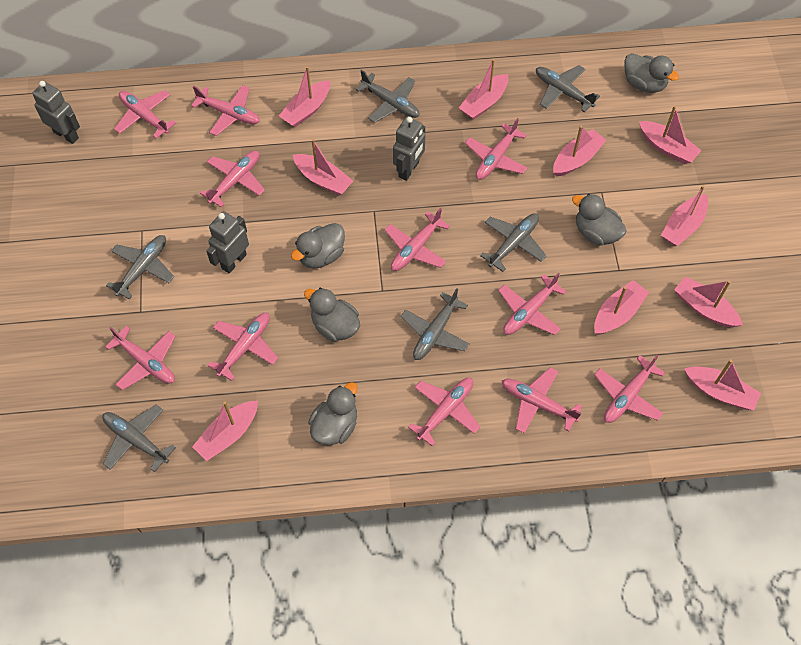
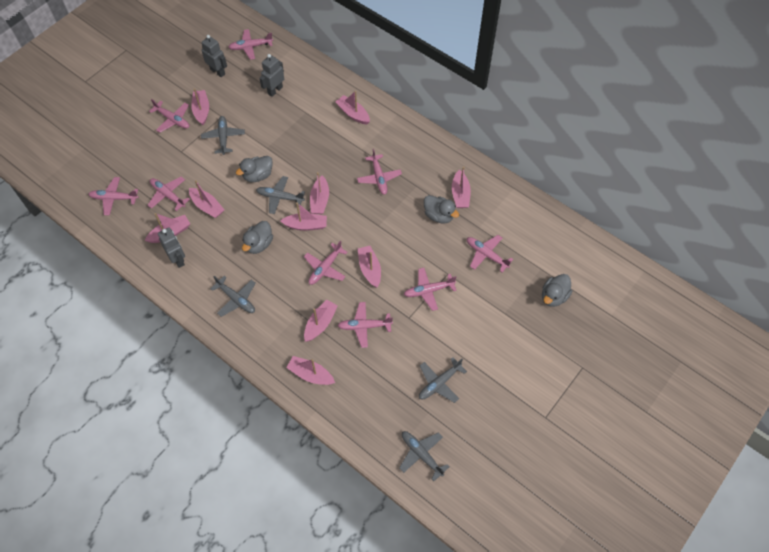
grey duck: 5 -> 4
grey plane: 6 -> 5
pink plane: 11 -> 9

